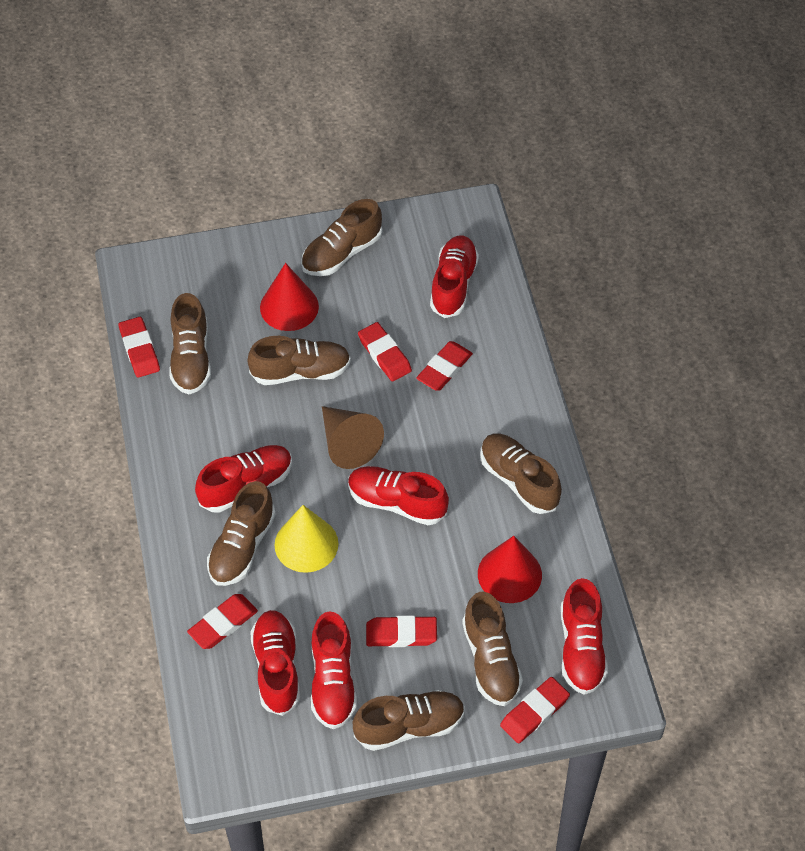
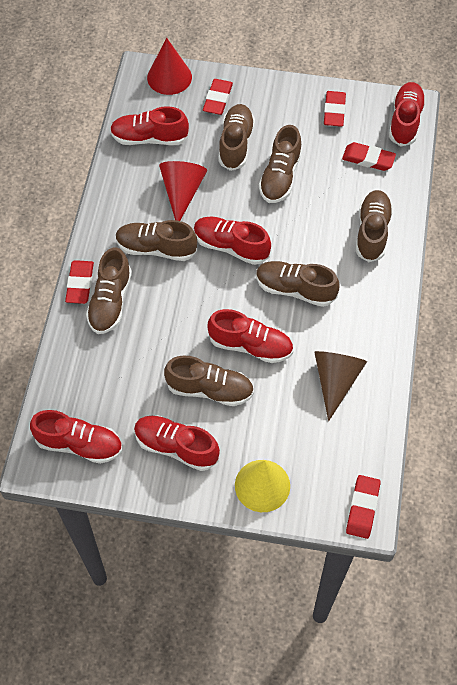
red eraser: 6 -> 5

